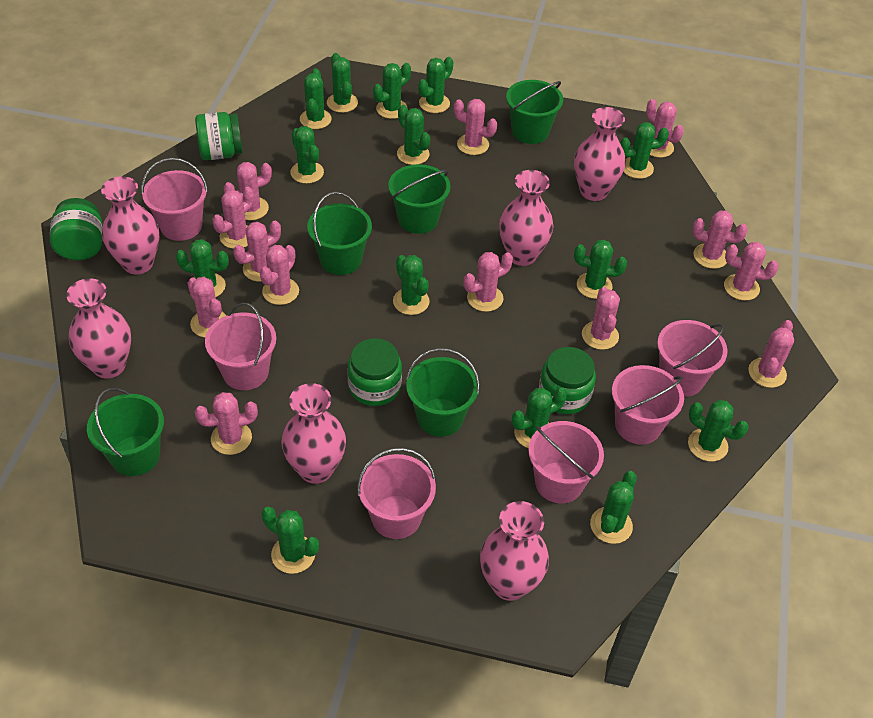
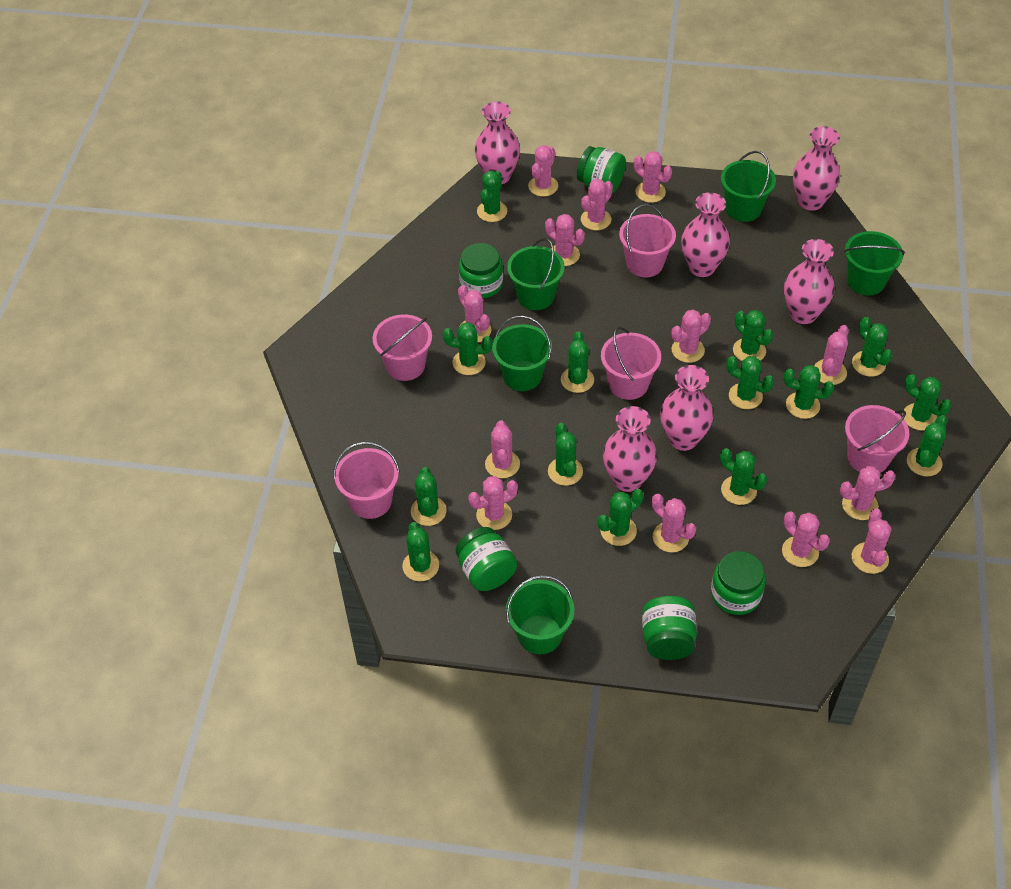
green jar: 4 -> 5
pink bucket: 6 -> 5

